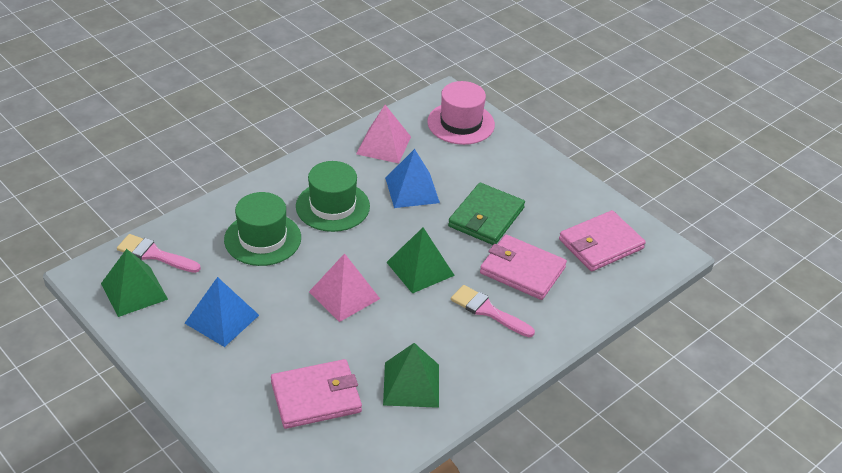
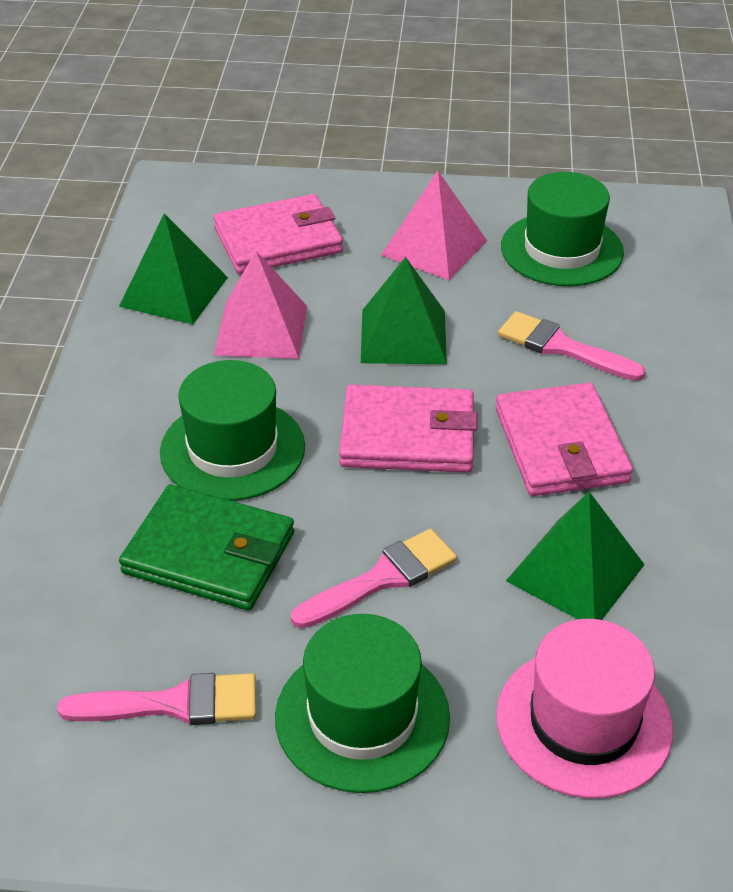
blue pyramid: 2 -> 0
green hat: 2 -> 3
pink brush: 2 -> 3

